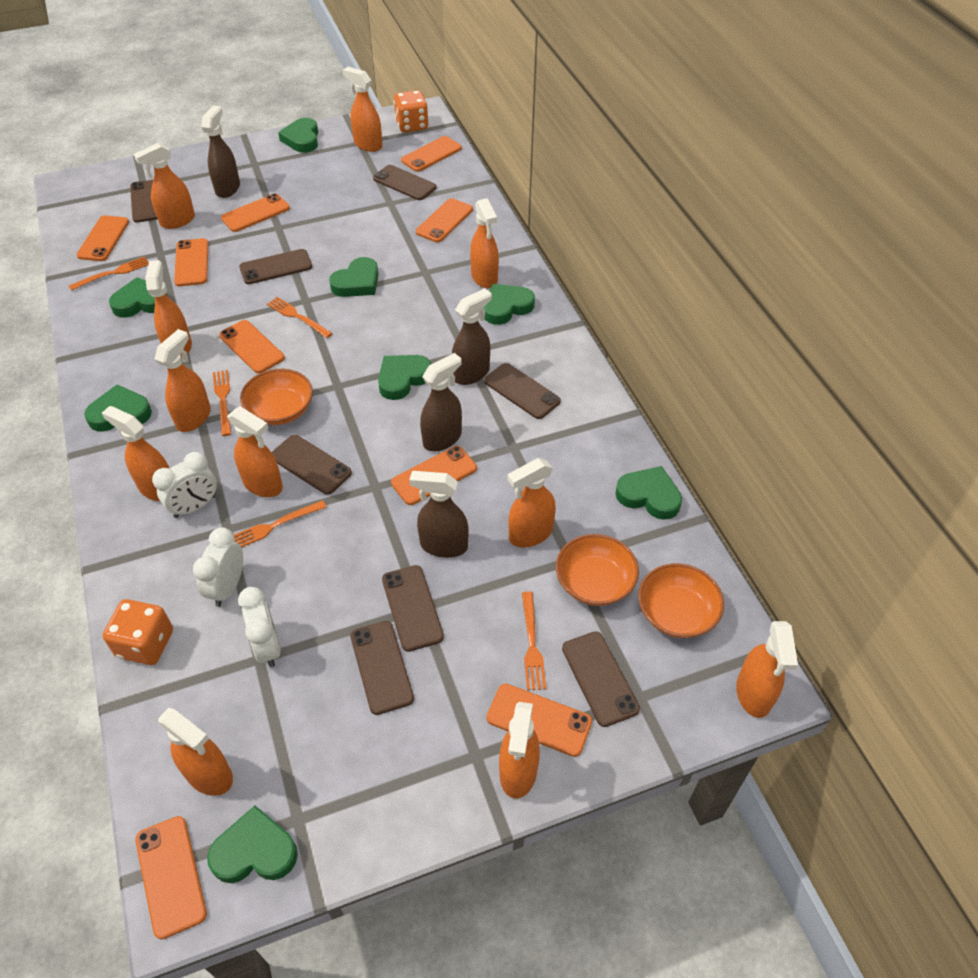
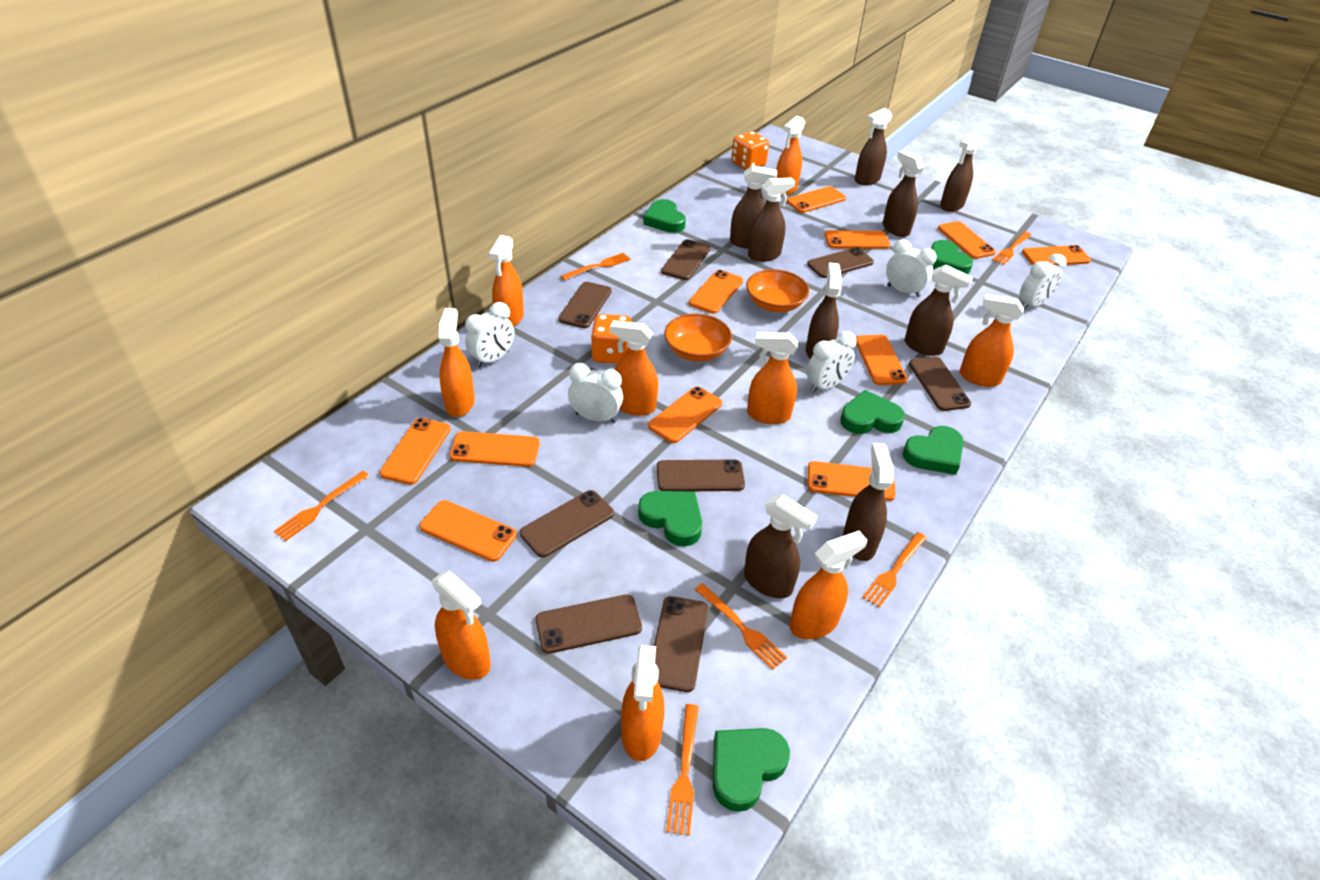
brown spray bottle: 4 -> 9
green heart: 8 -> 6
orange bowl: 3 -> 2
orange fork: 5 -> 6
orange phone: 9 -> 11
orange spray bottle: 11 -> 9
white clock: 3 -> 5

